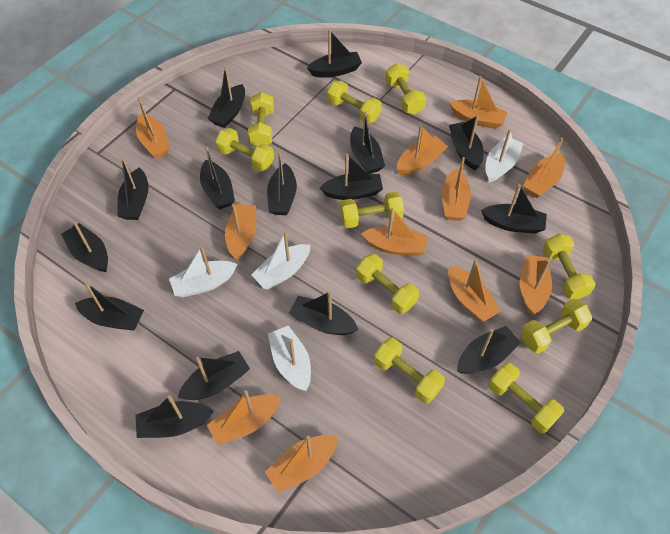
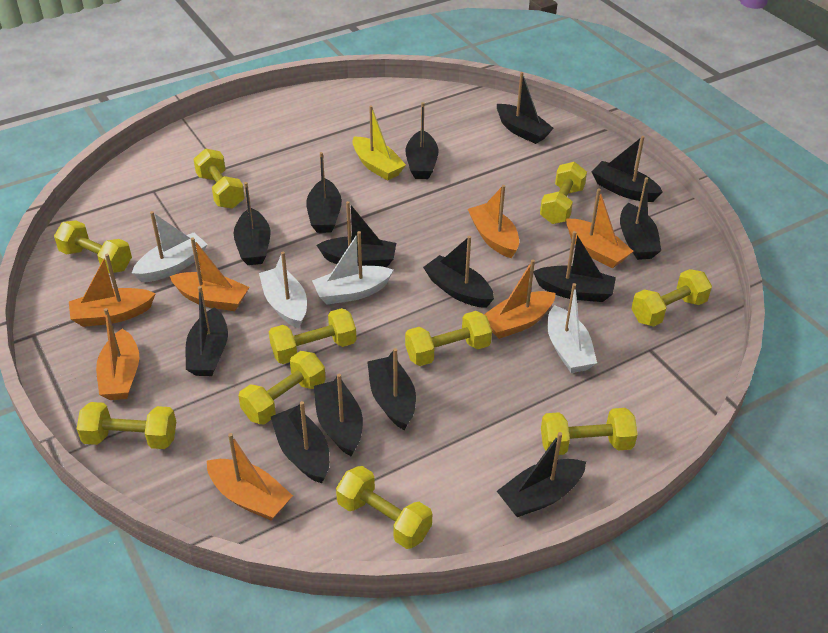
black boat: 15 -> 14
orange boat: 11 -> 7
yellow boat: 0 -> 1

